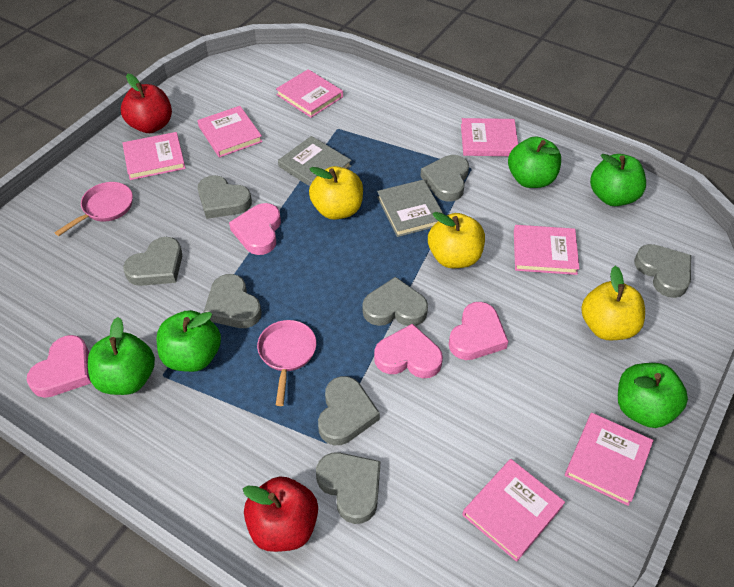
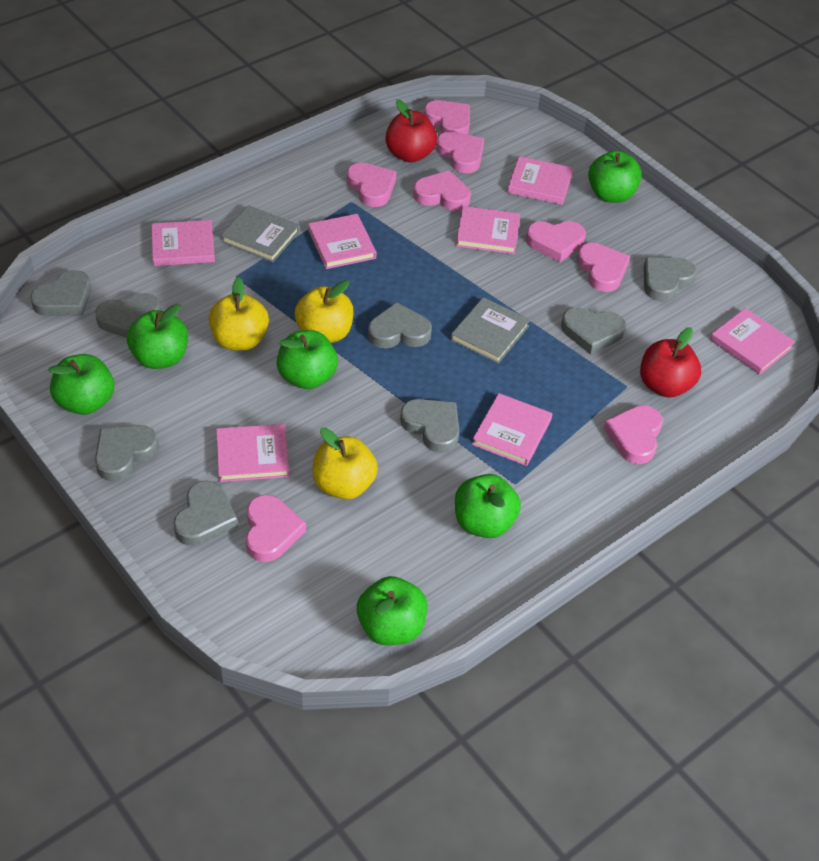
green apple: 5 -> 6
pink heart: 4 -> 8
pink pan: 2 -> 0

